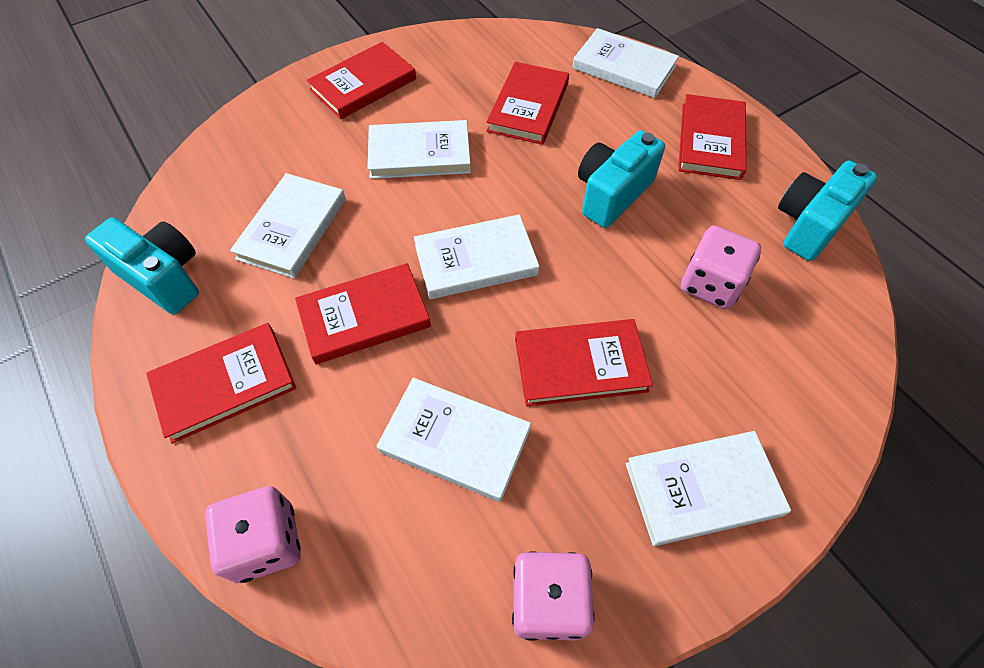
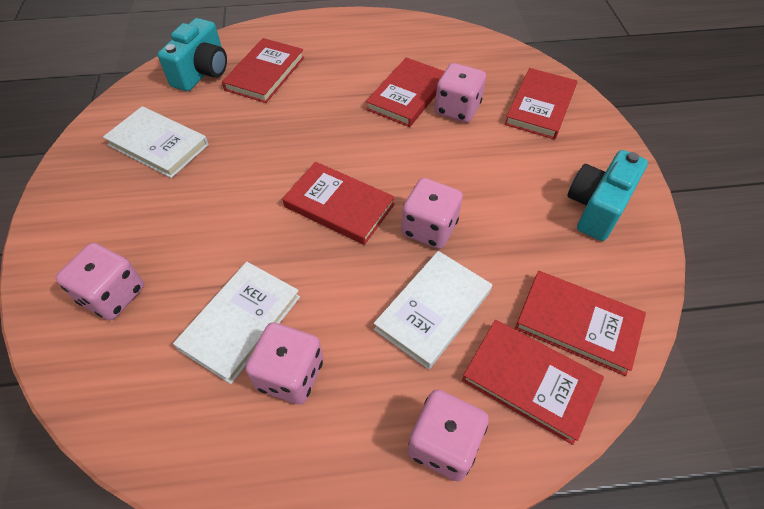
pink dice: 3 -> 5
turquoise camera: 3 -> 2
white book: 6 -> 3

